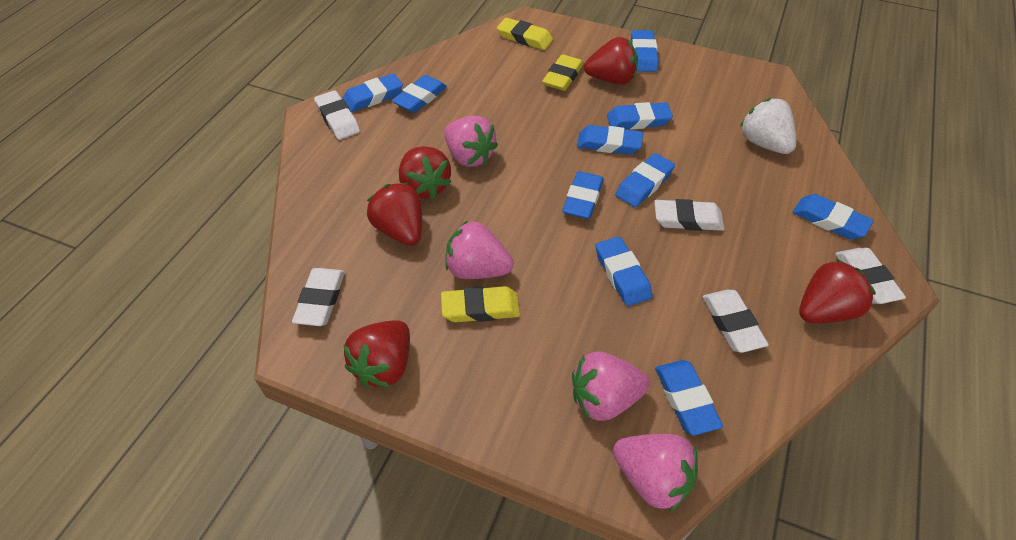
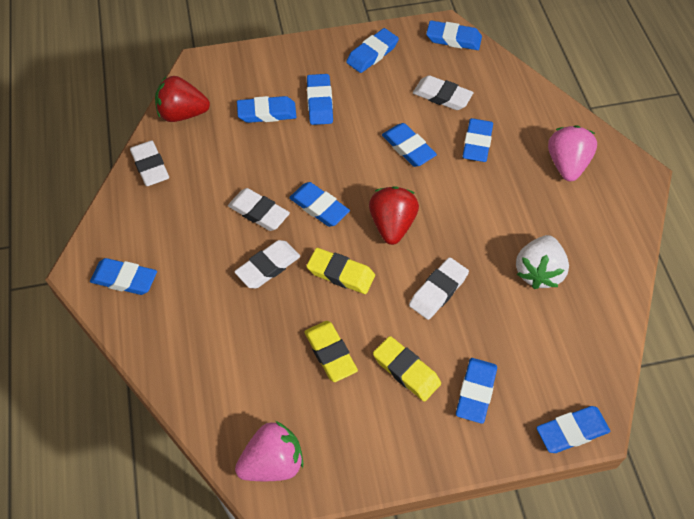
pink strawberry: 4 -> 2
red strawberry: 5 -> 2

